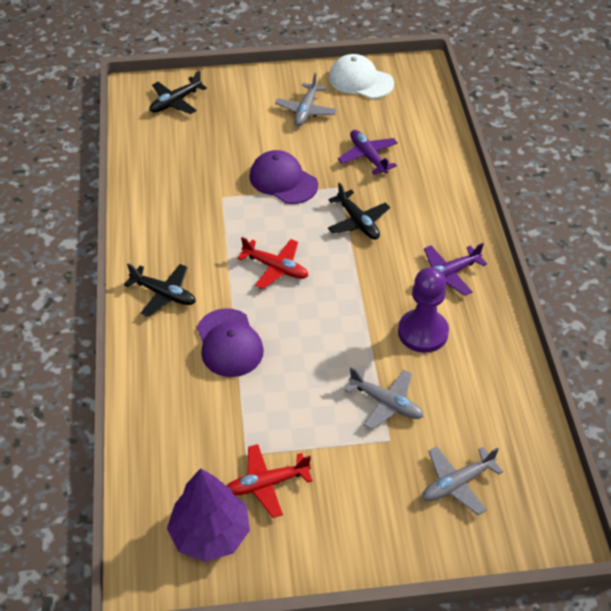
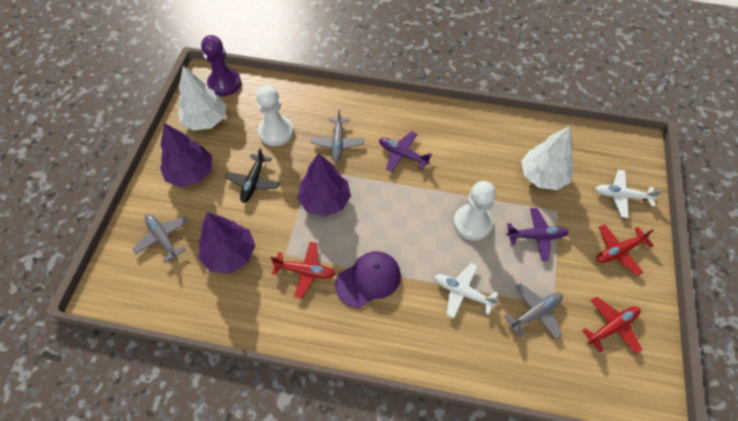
black plane: 3 -> 1
purple cap: 2 -> 1
purple tree: 1 -> 3
red plane: 2 -> 3
white cap: 1 -> 0
white pawn: 0 -> 2
white plane: 0 -> 2
white tree: 0 -> 2

